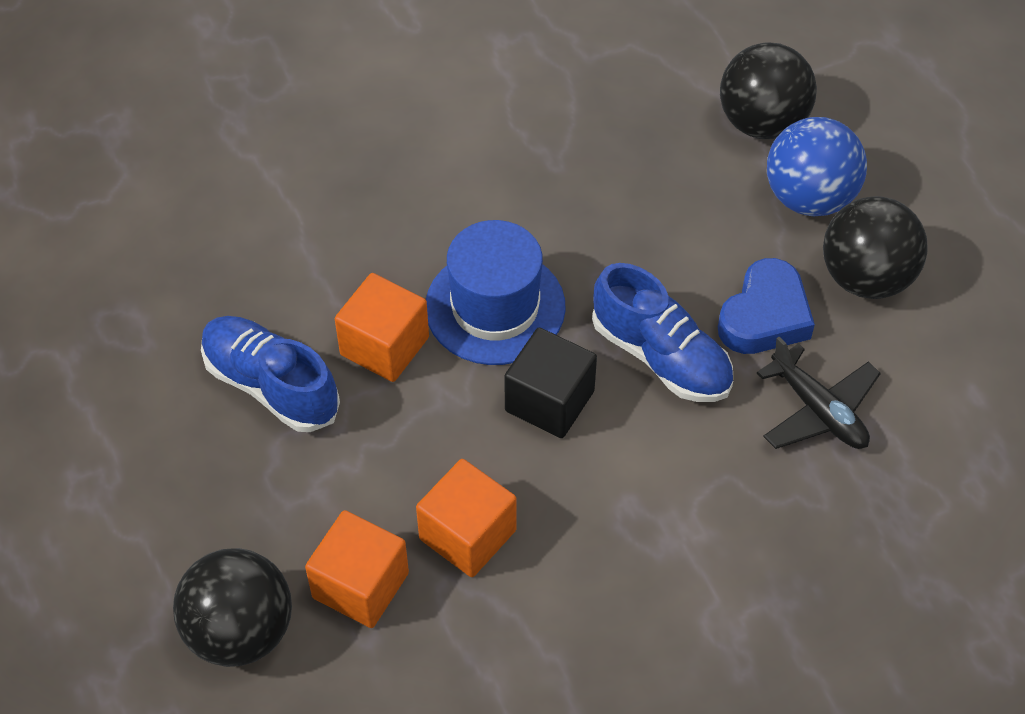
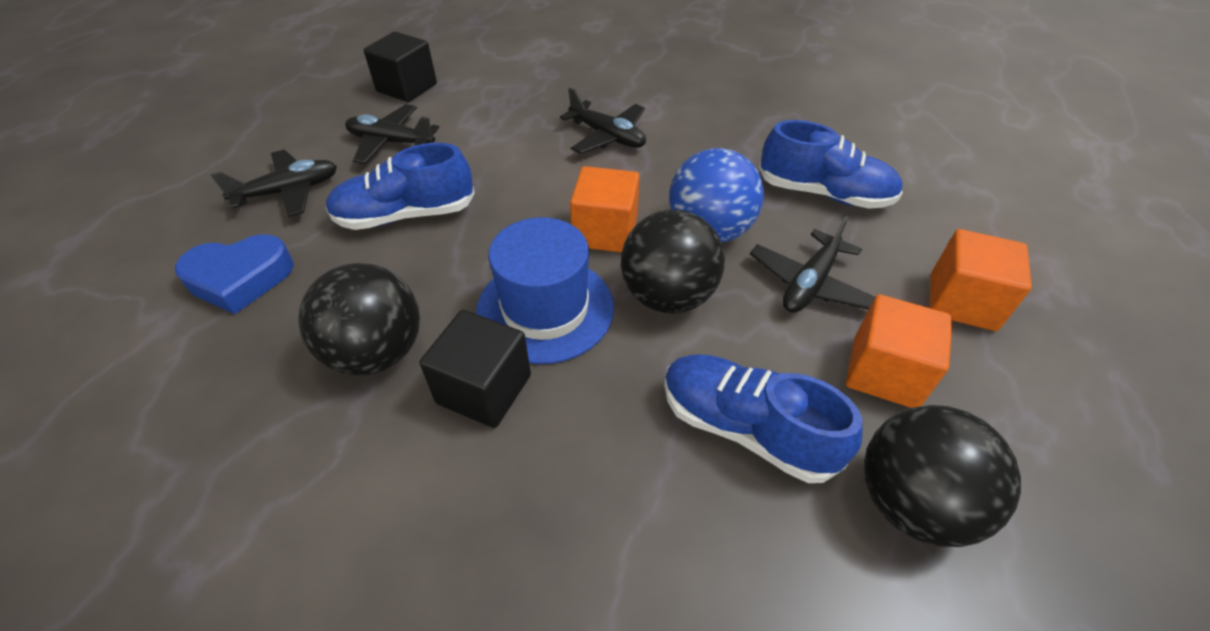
black cube: 1 -> 2
black plane: 1 -> 4
blue shoe: 2 -> 3

